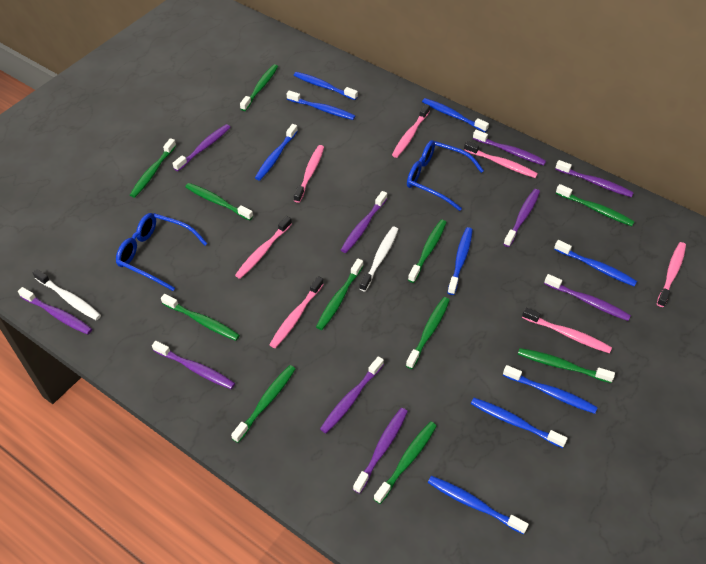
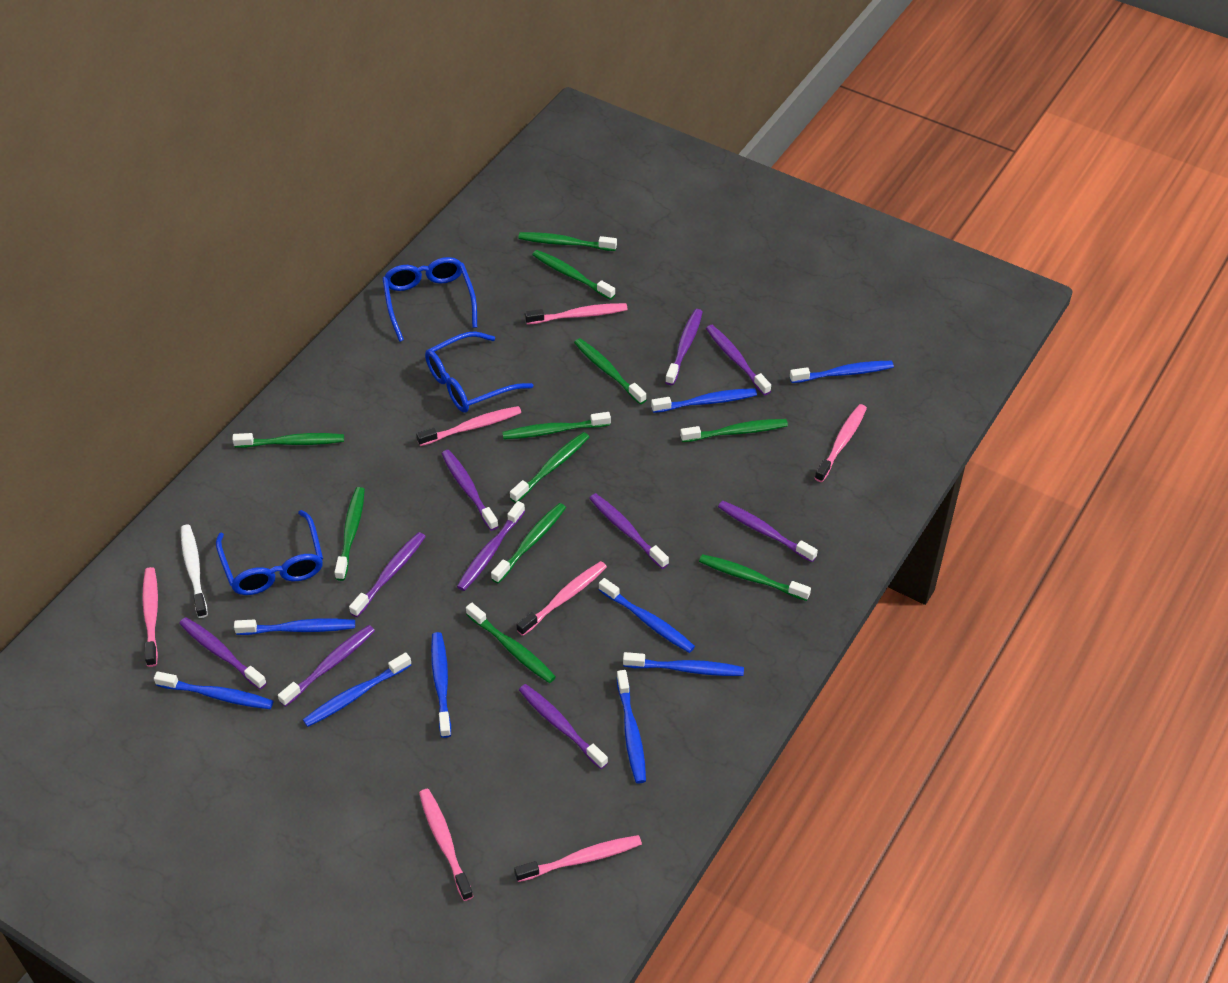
blue glasses: 2 -> 3
white toothbrush: 2 -> 1

